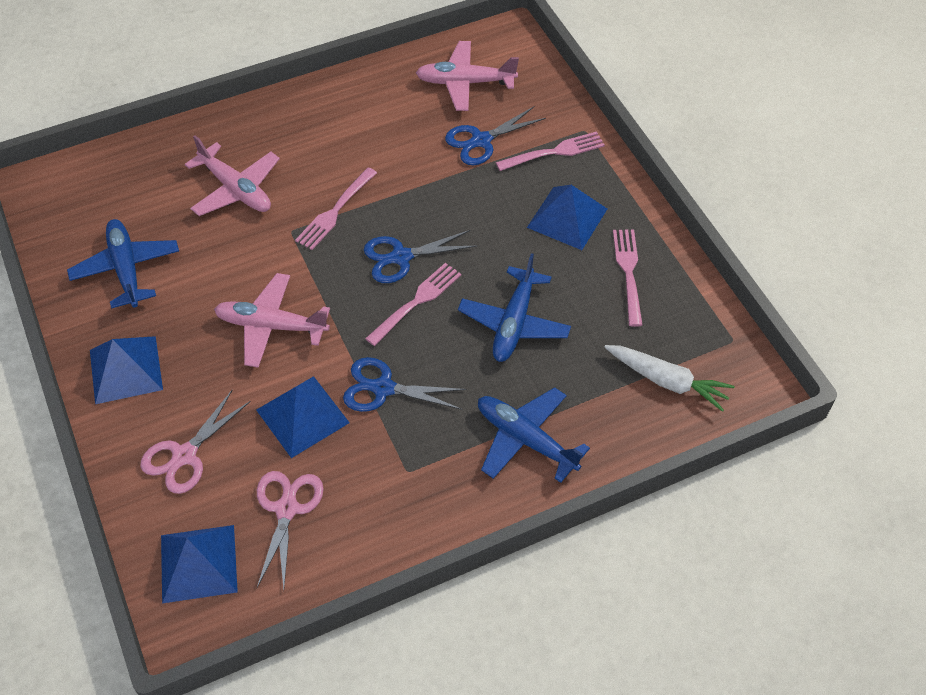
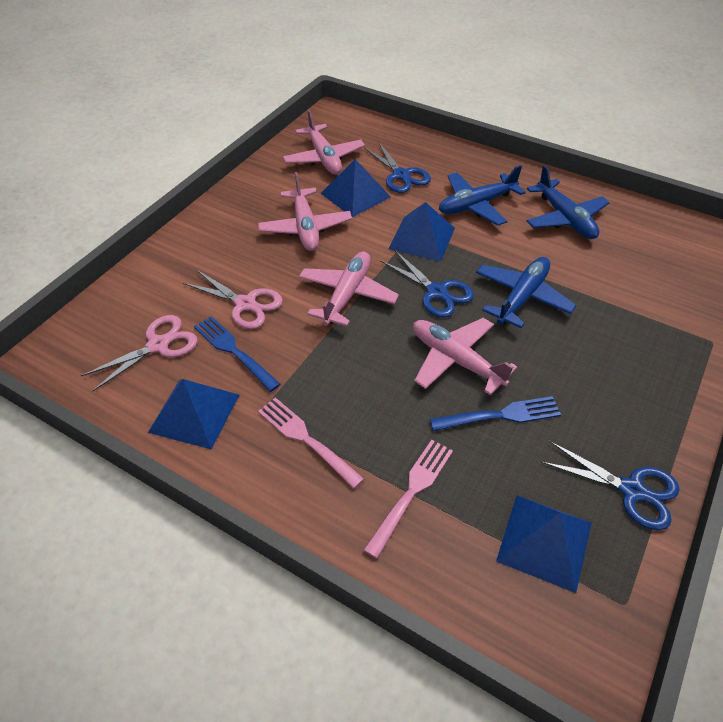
blue fork: 0 -> 2
pink fork: 4 -> 2
pink plane: 3 -> 4
white carrot: 1 -> 0

